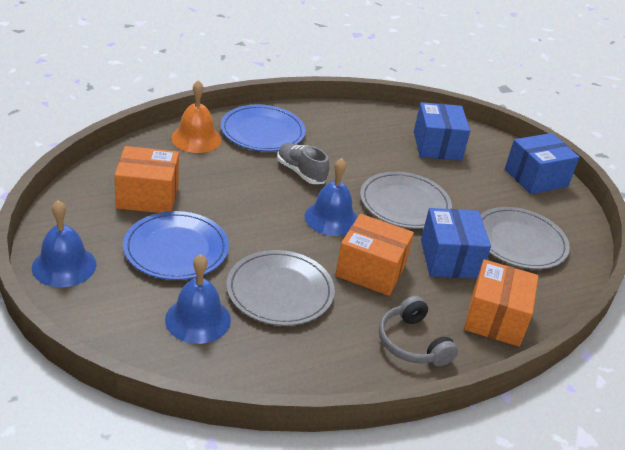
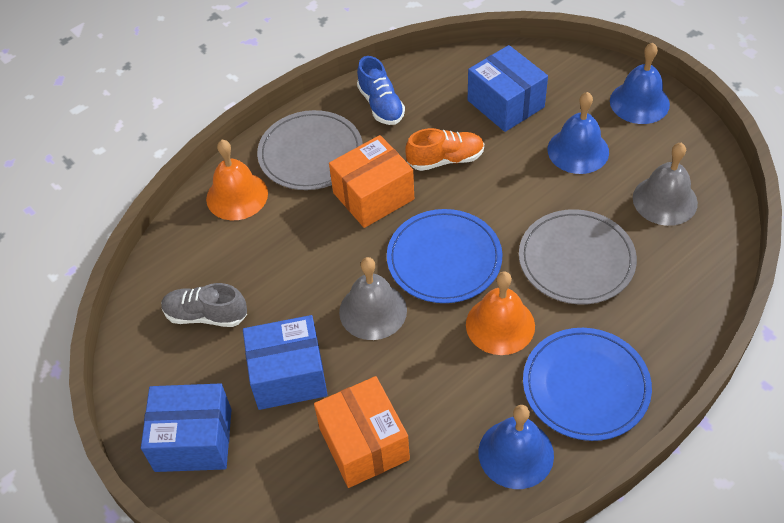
blue shoe: 0 -> 1
grey bell: 0 -> 2
grey headphones: 1 -> 0
grey plate: 3 -> 2
orange bell: 1 -> 2
orange box: 3 -> 2
orange shoe: 0 -> 1

